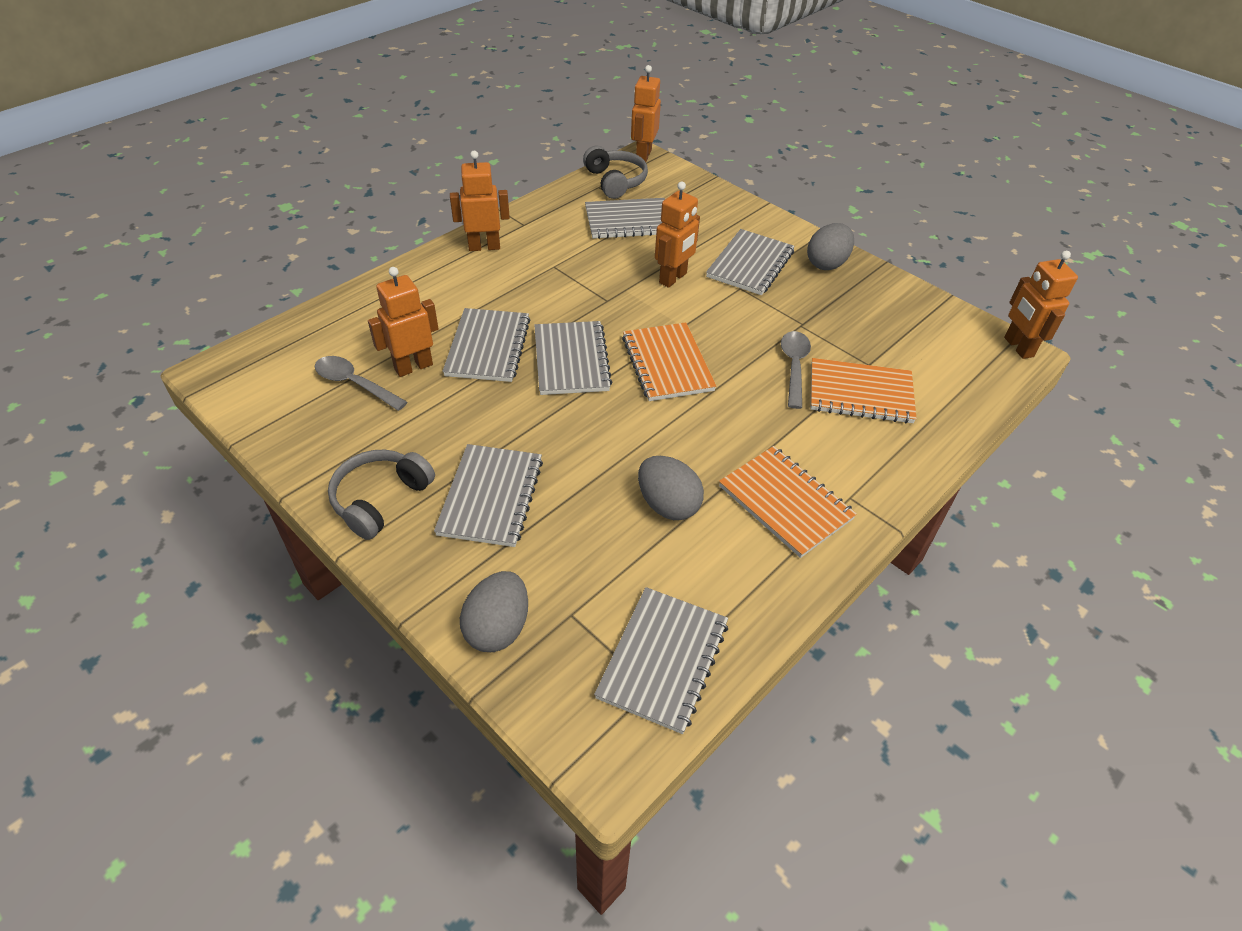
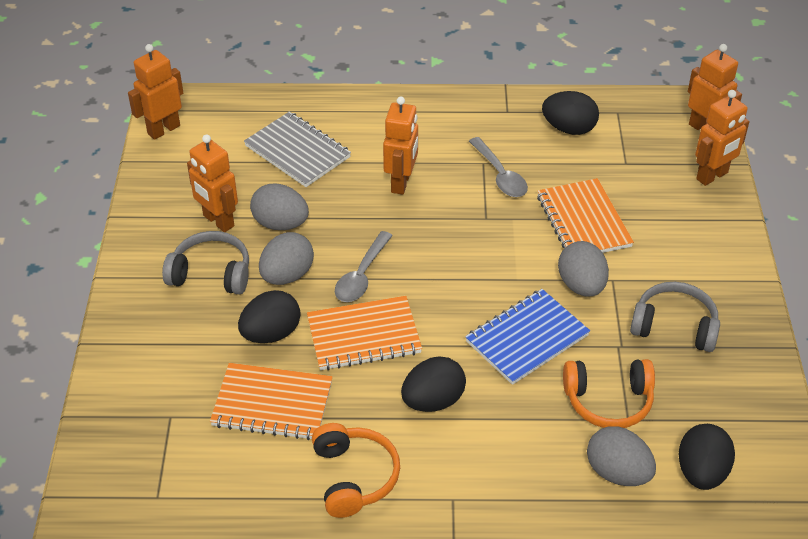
black egg: 0 -> 4
blue notebook: 0 -> 1
grey egg: 3 -> 4
grey notebook: 6 -> 1
orange headphones: 0 -> 2

